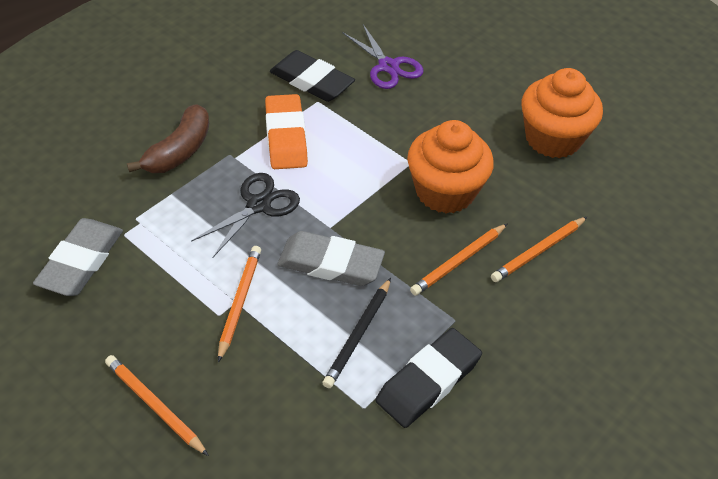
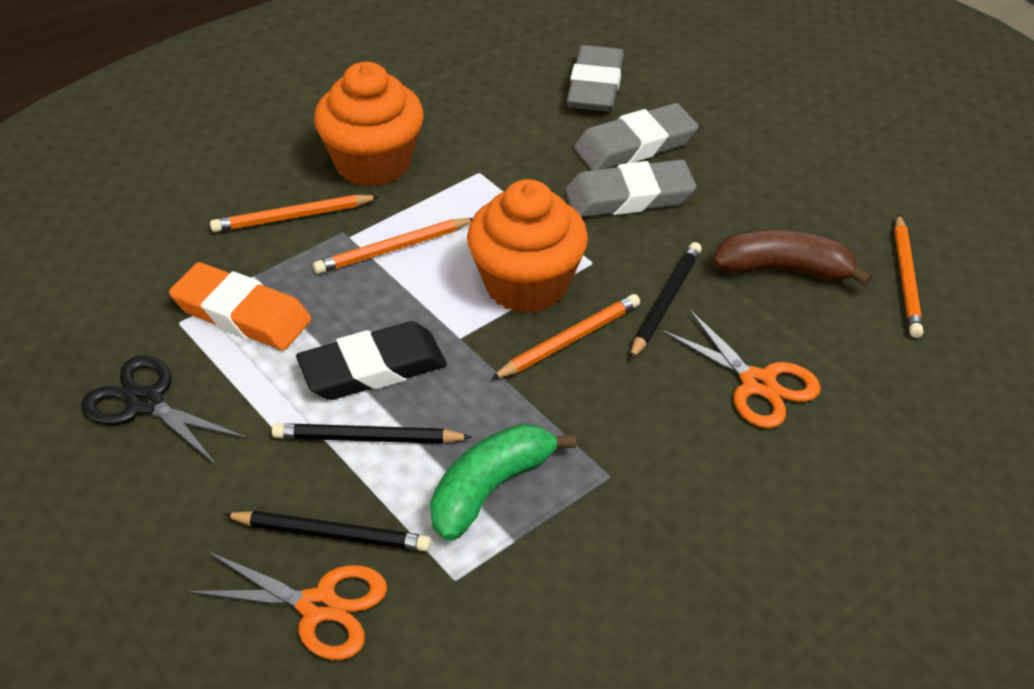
black eraser: 2 -> 1
black pencil: 1 -> 3
green banana: 0 -> 1
grey eraser: 2 -> 3
orange scissors: 0 -> 2
purple scissors: 1 -> 0

